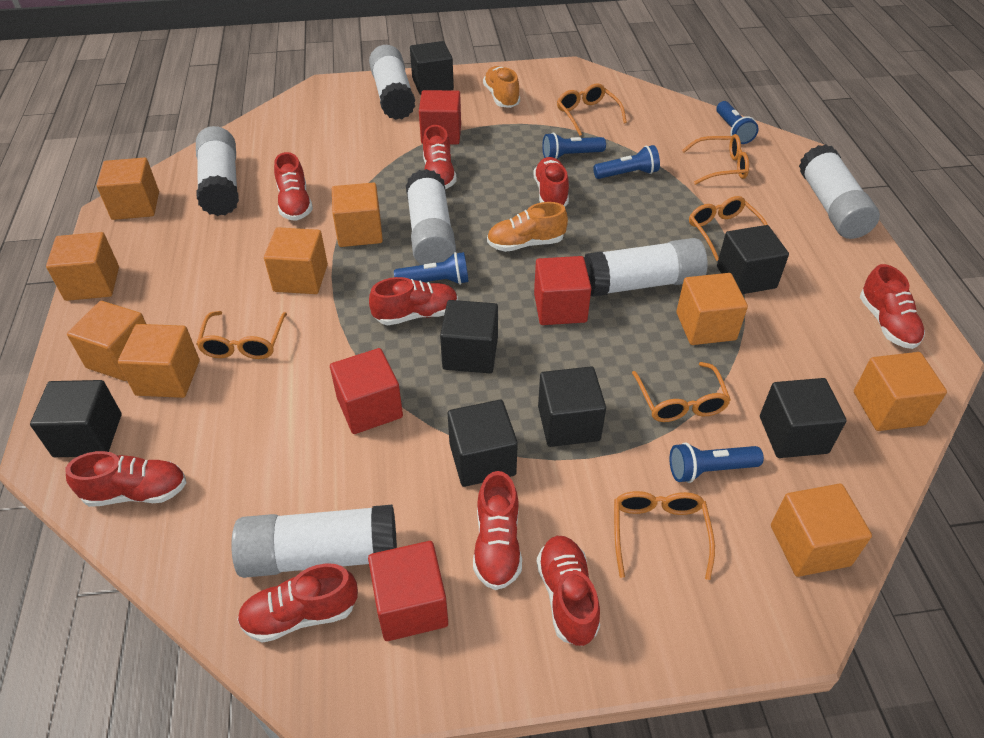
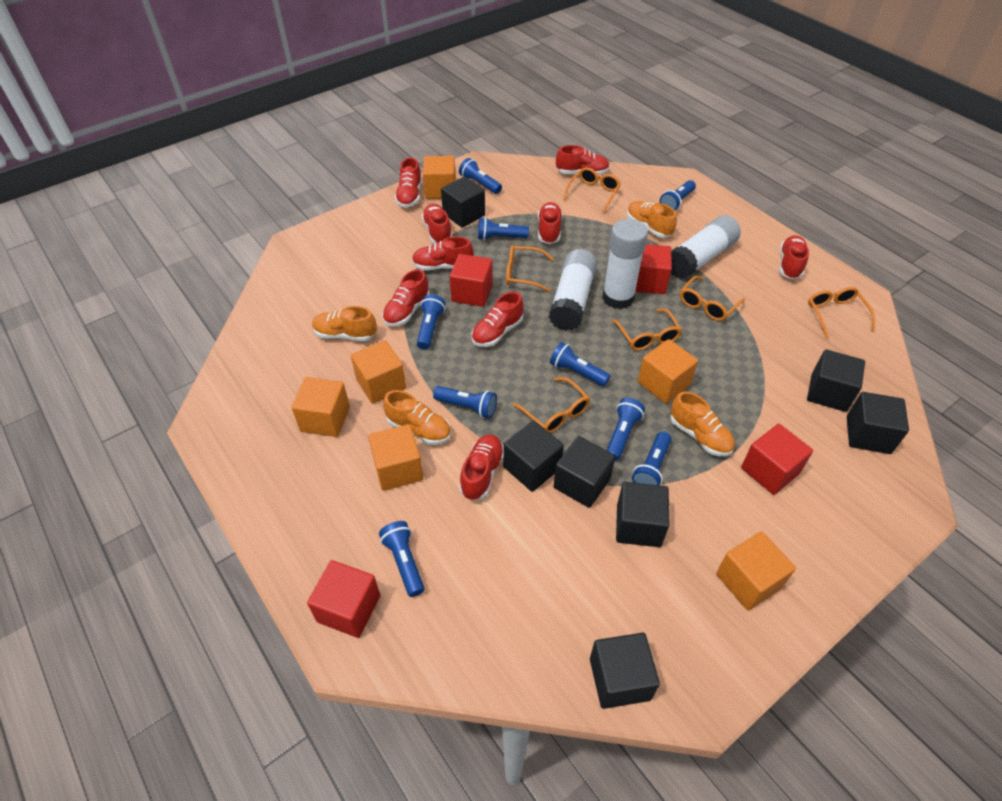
blue flashlight: 5 -> 9
orange cube: 9 -> 6
orange shoe: 2 -> 4
white glue stick: 6 -> 3

